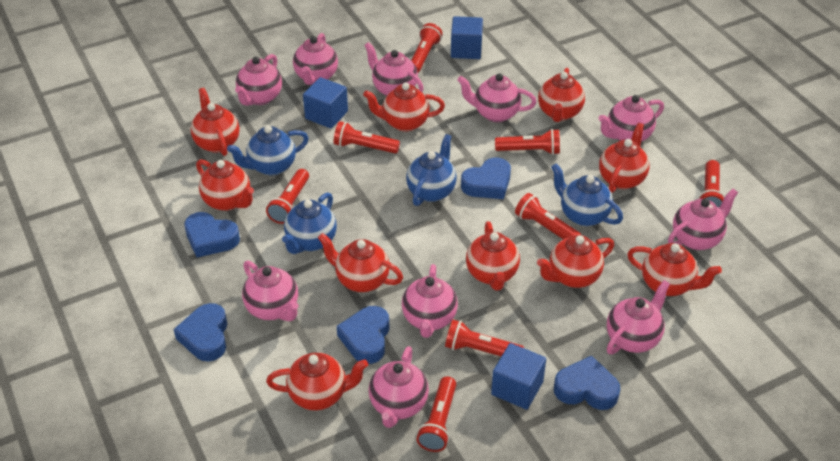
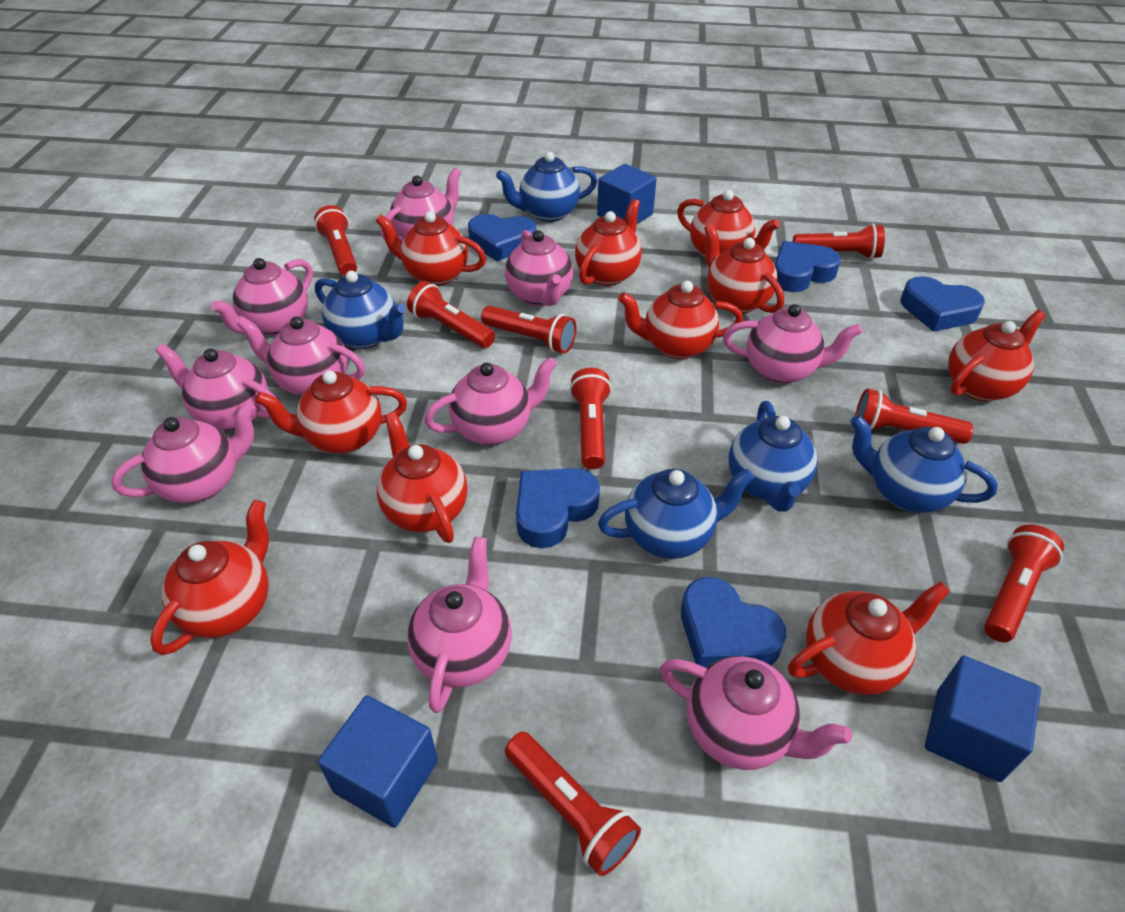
blue teapot: 4 -> 5

